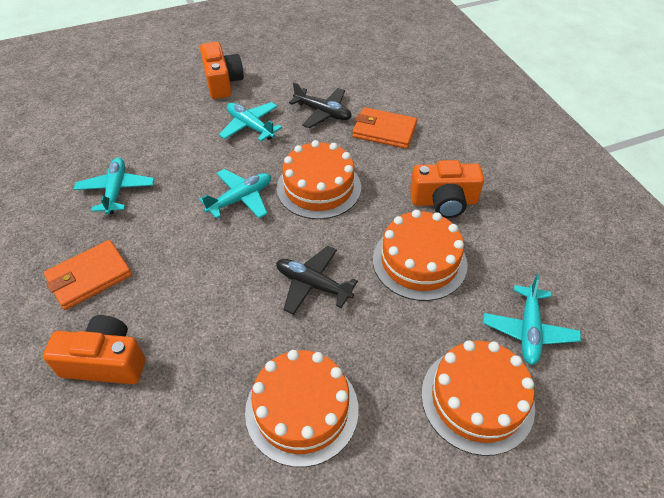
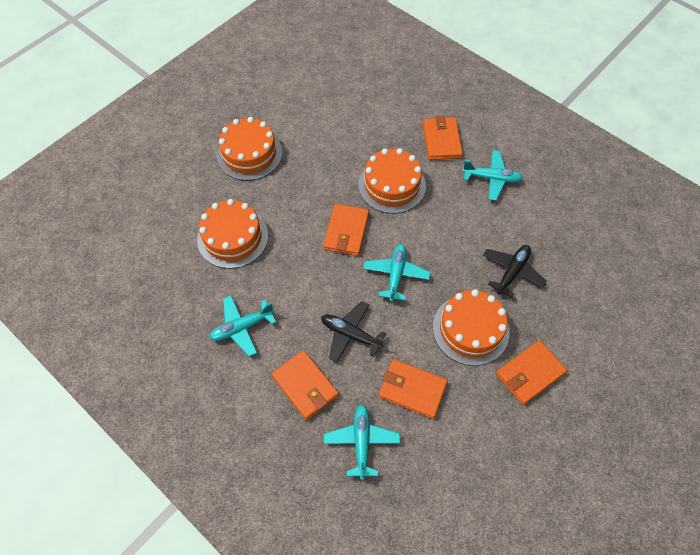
orange camera: 3 -> 0
orange wallet: 2 -> 5

